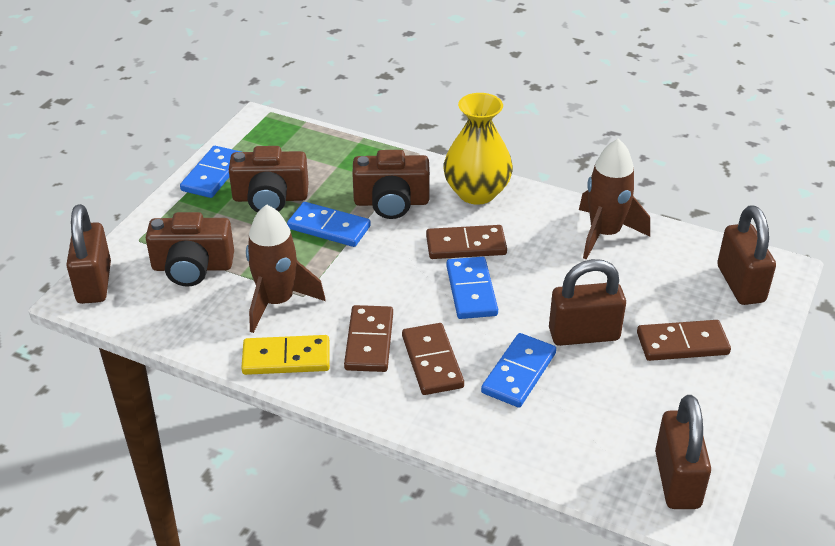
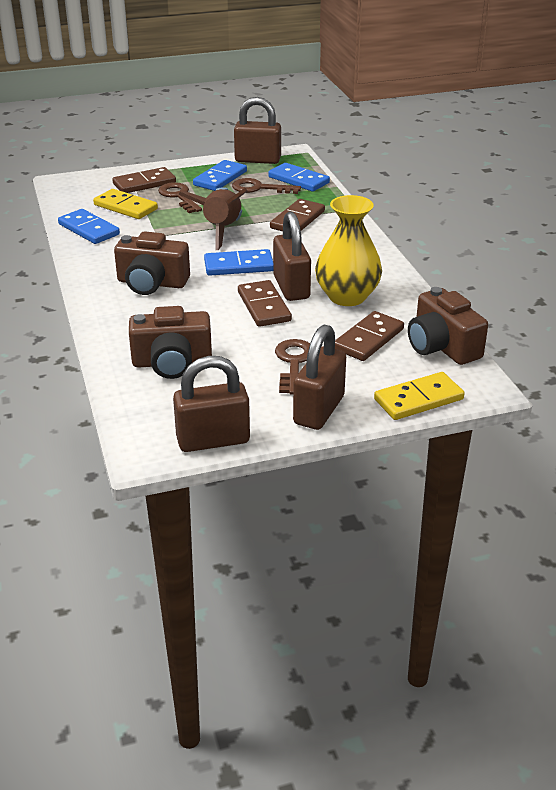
brown key: 0 -> 3
brown rocket: 2 -> 1
yellow domino: 1 -> 2

